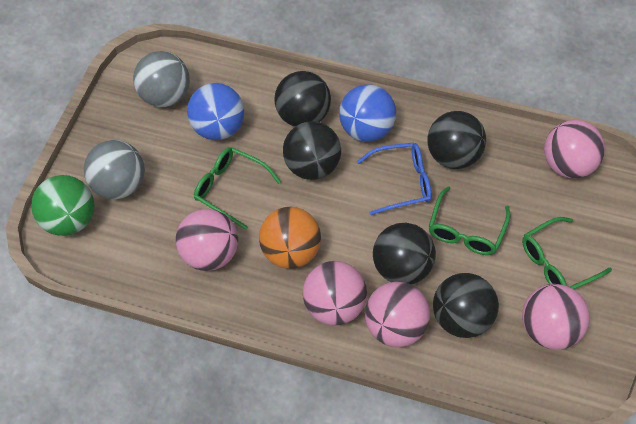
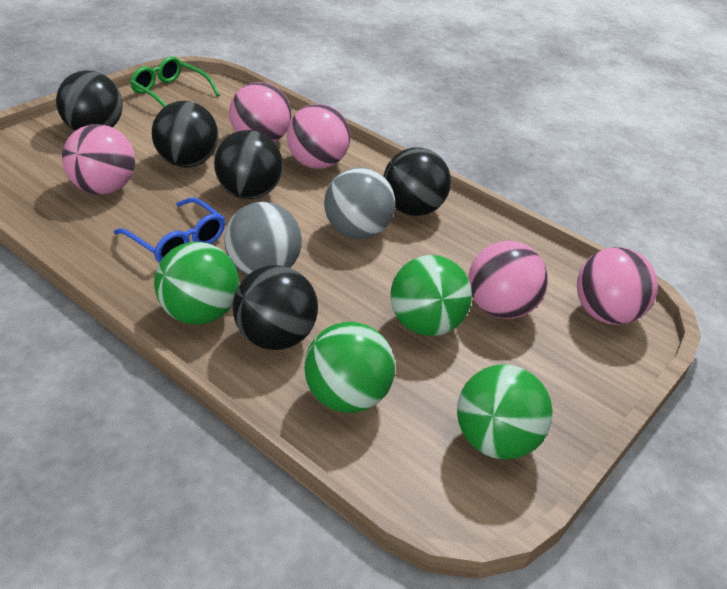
blue ball: 2 -> 0
green ball: 1 -> 4
green glasses: 3 -> 1
orange ball: 1 -> 0

